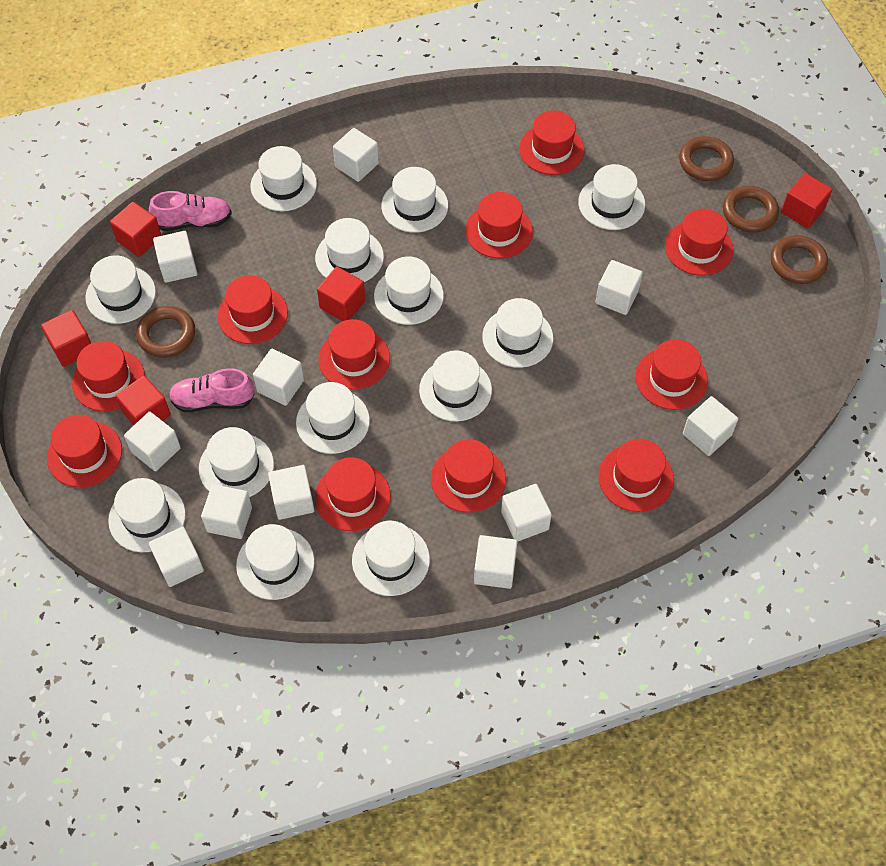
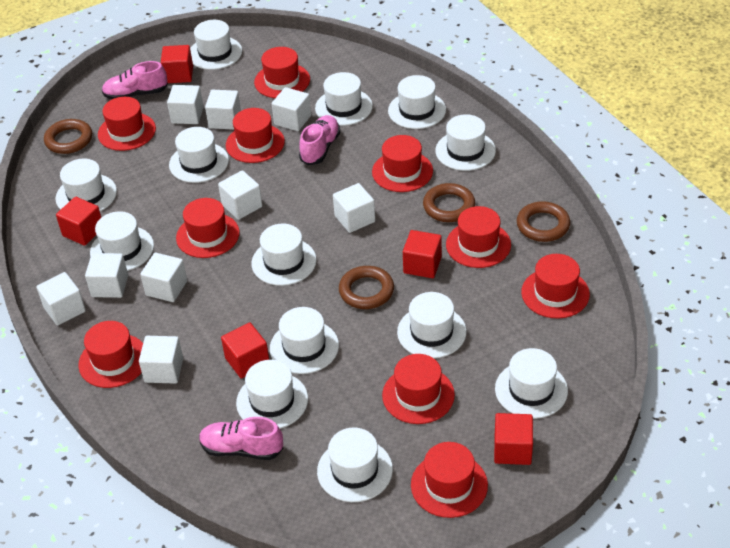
pink shoe: 2 -> 3
red hat: 11 -> 10
white cube: 11 -> 9

